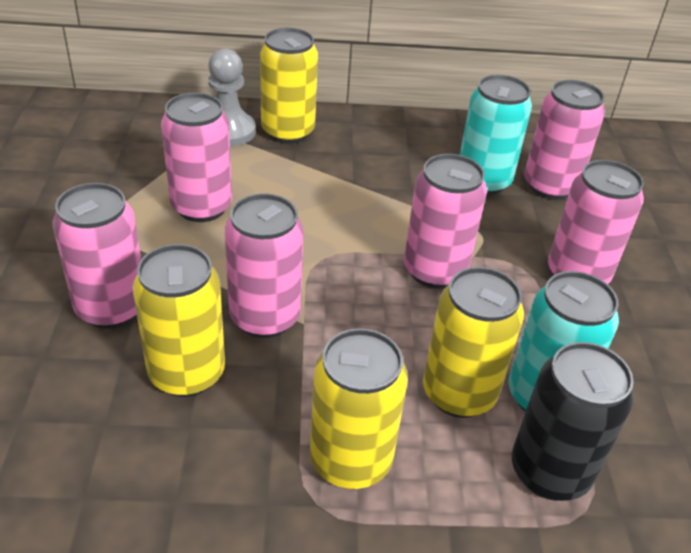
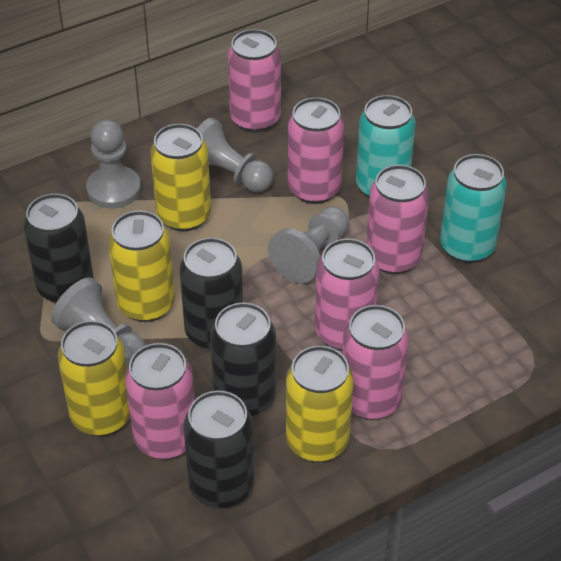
black can: 1 -> 4
grey pawn: 1 -> 4

